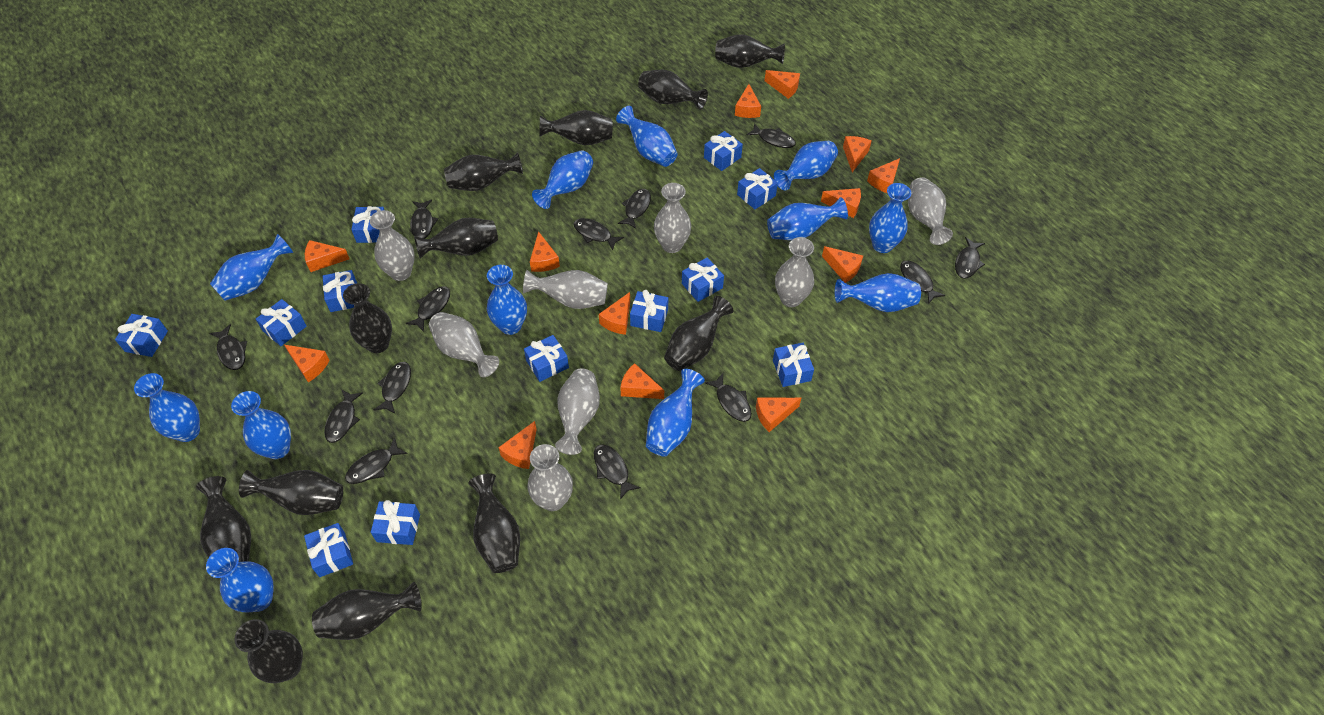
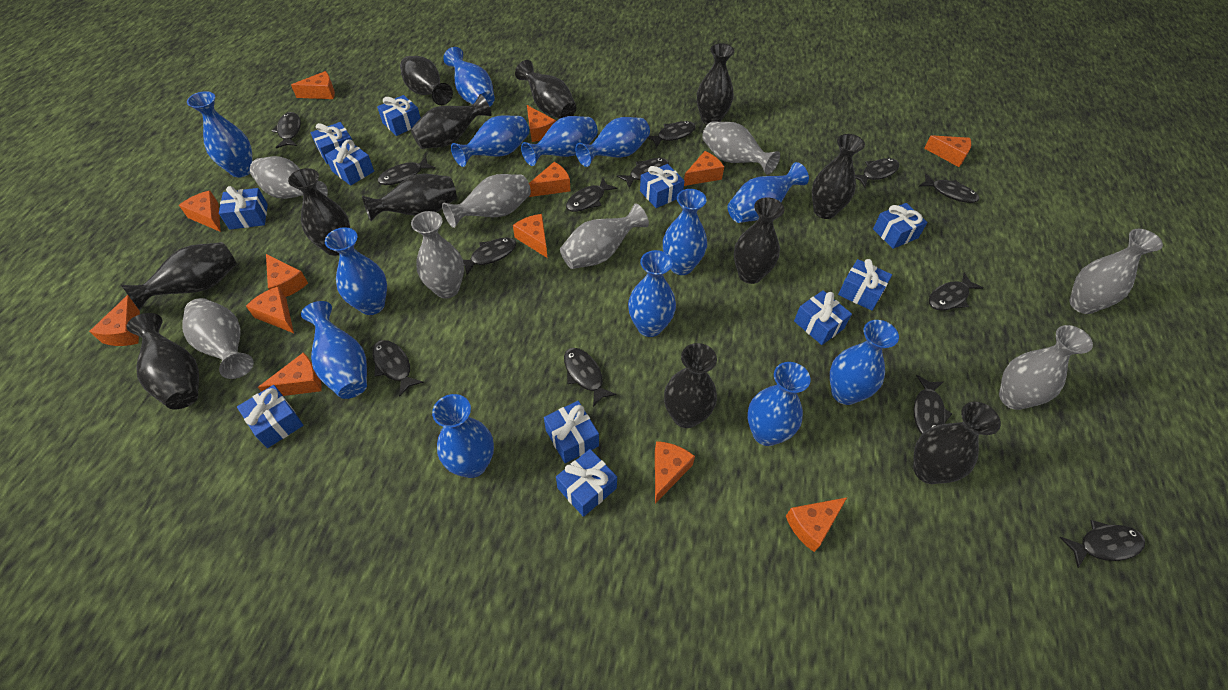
blue gift: 12 -> 11
blue vase: 12 -> 13

